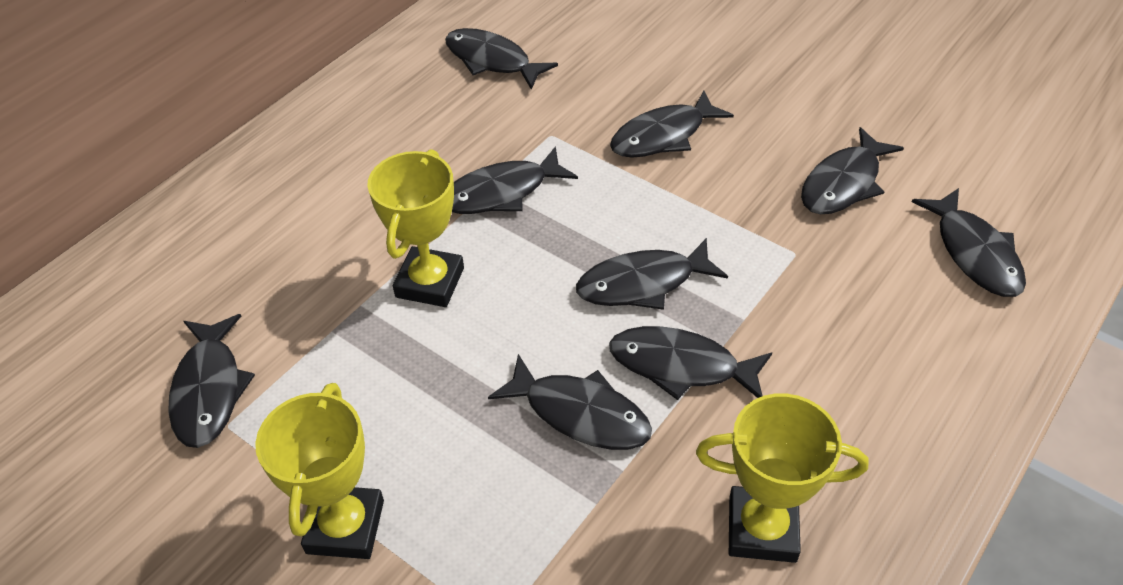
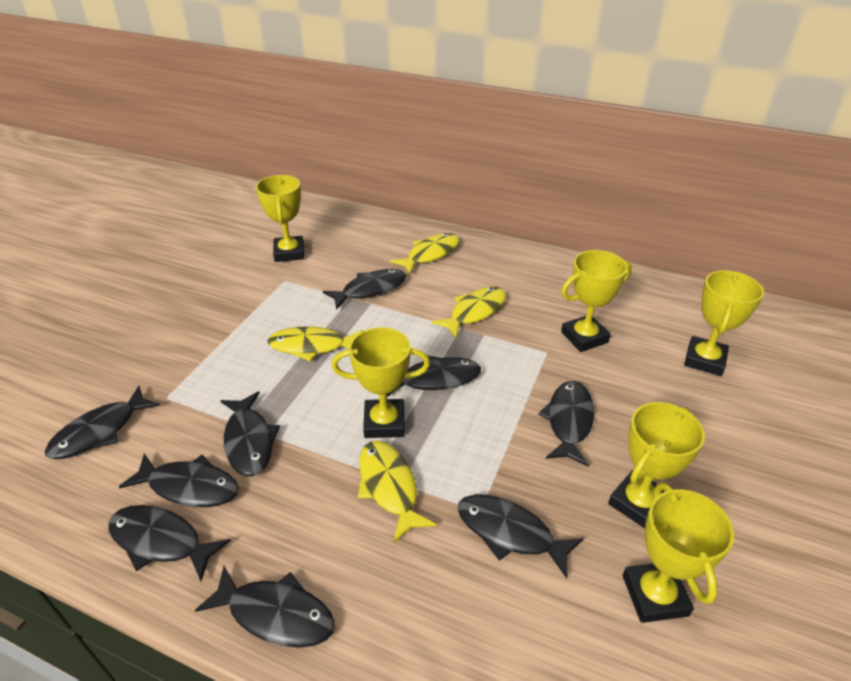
yellow fish: 0 -> 4
yellow trophy: 3 -> 6

